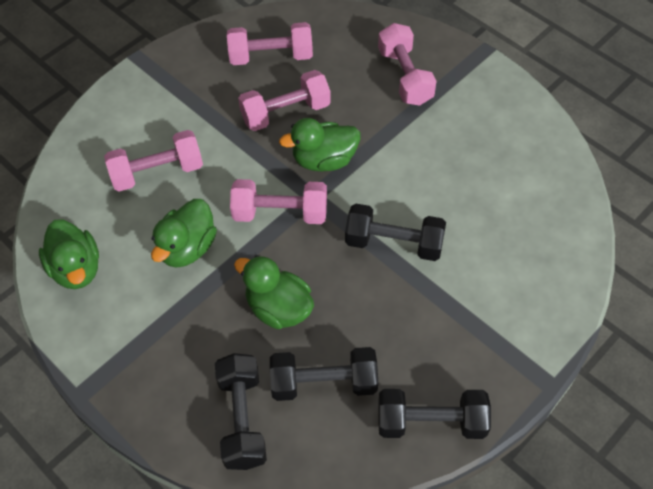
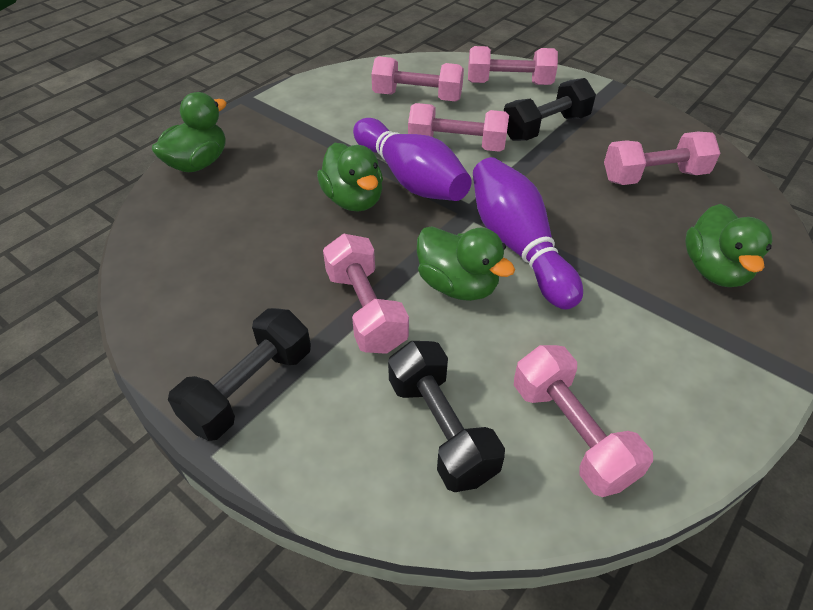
black dumbbell: 4 -> 3
pink dumbbell: 5 -> 6
purple bowling pin: 0 -> 2

